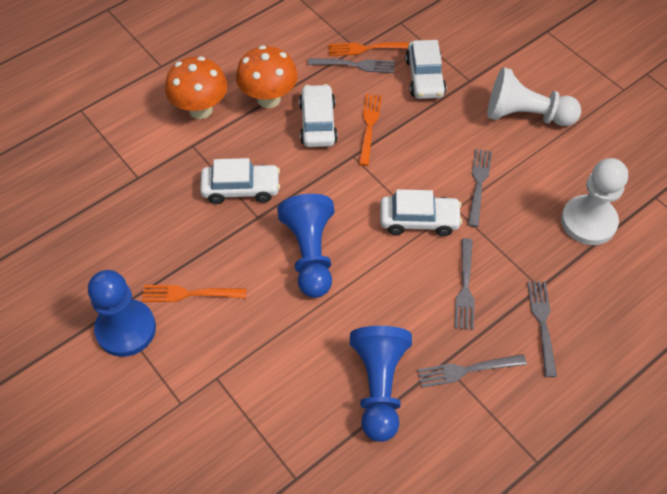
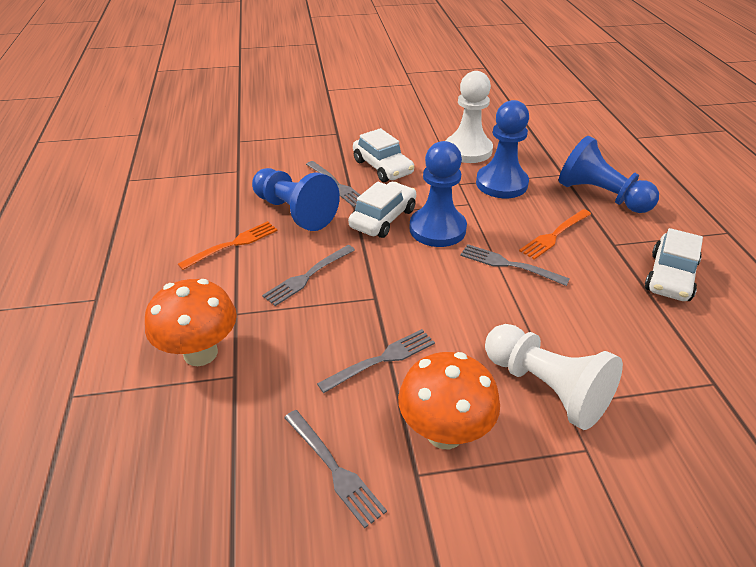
blue pawn: 3 -> 4
orange fork: 3 -> 2
white car: 4 -> 3

